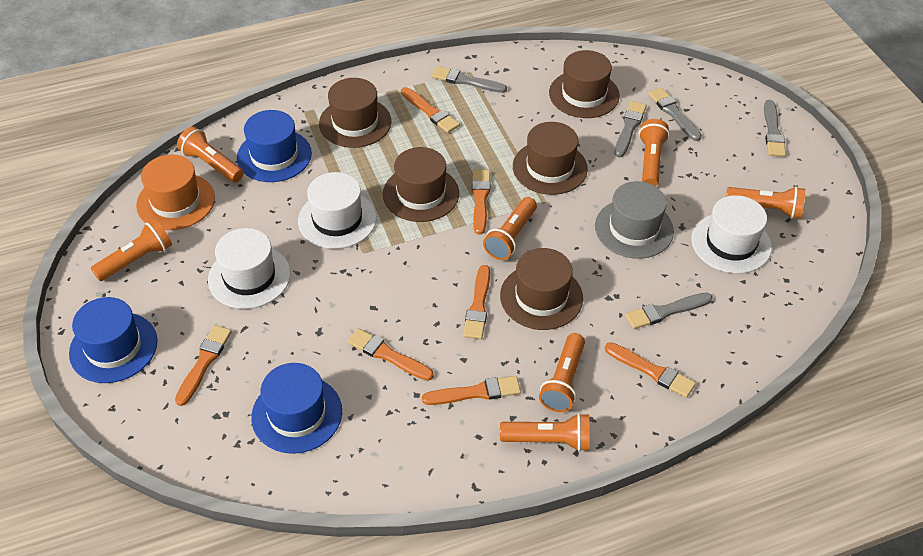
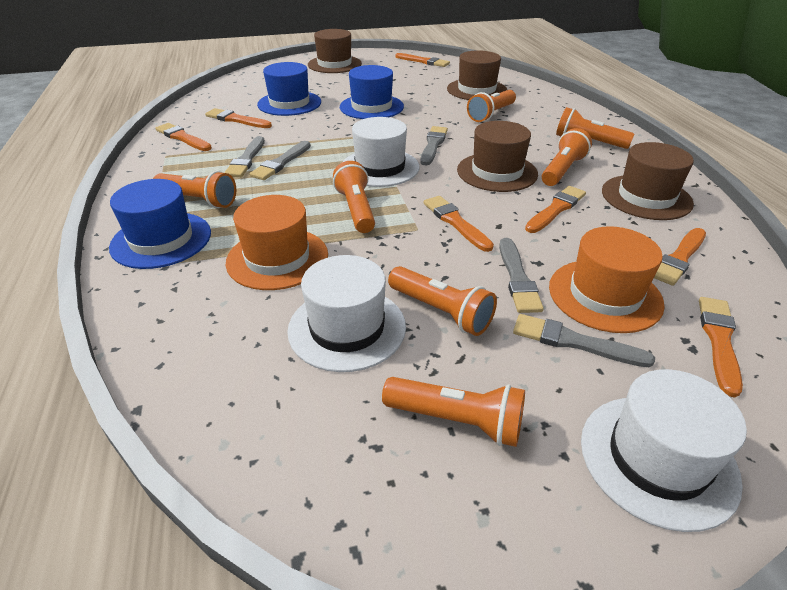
brown hat: 5 -> 4
grey hat: 1 -> 0
orange hat: 1 -> 2

